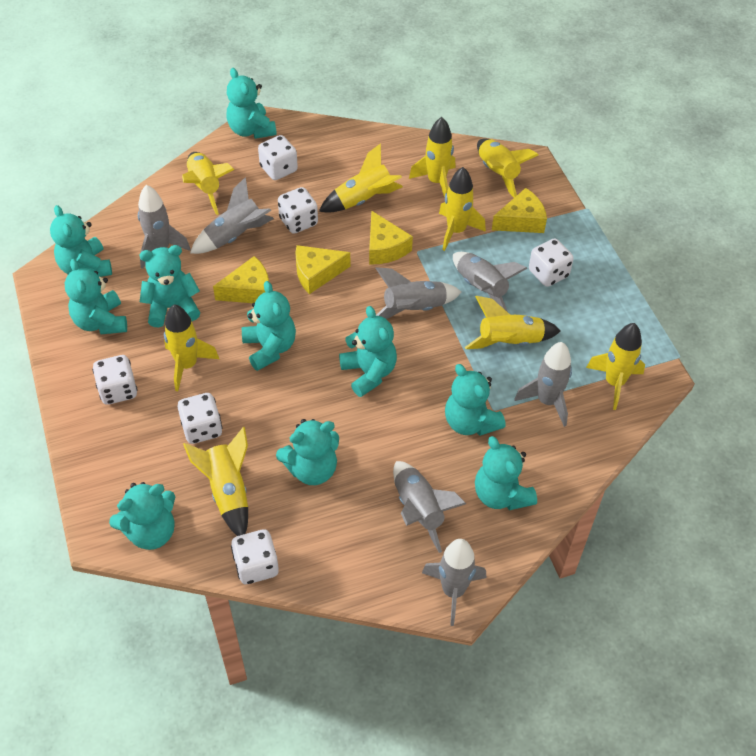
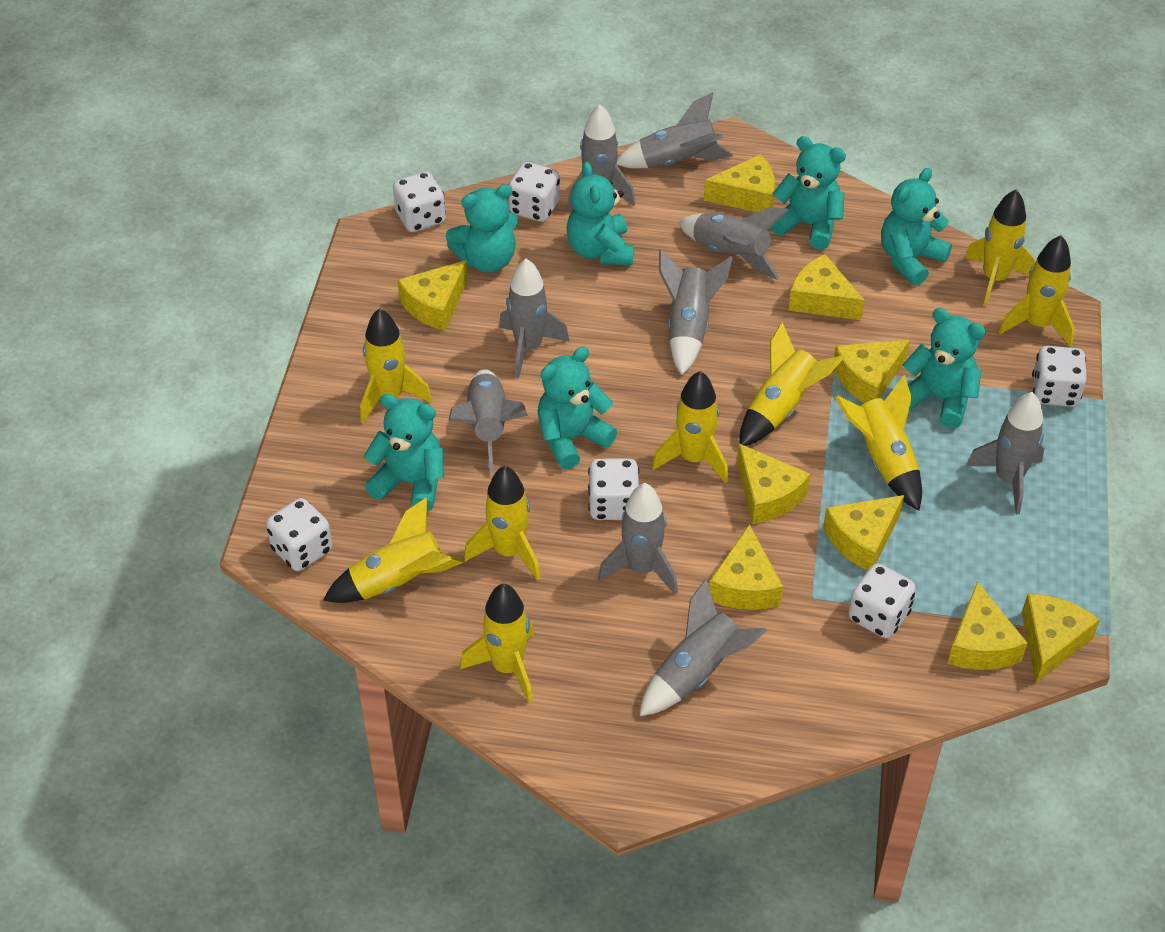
grey rocket: 7 -> 9
turquoise teddy bear: 10 -> 7
yellow cheese: 4 -> 9

